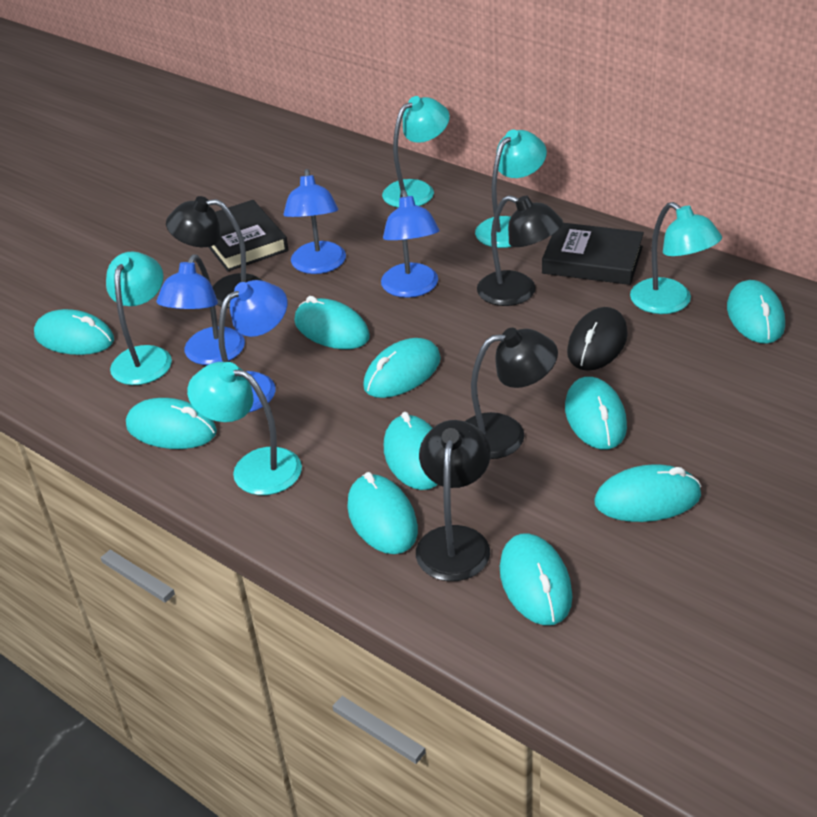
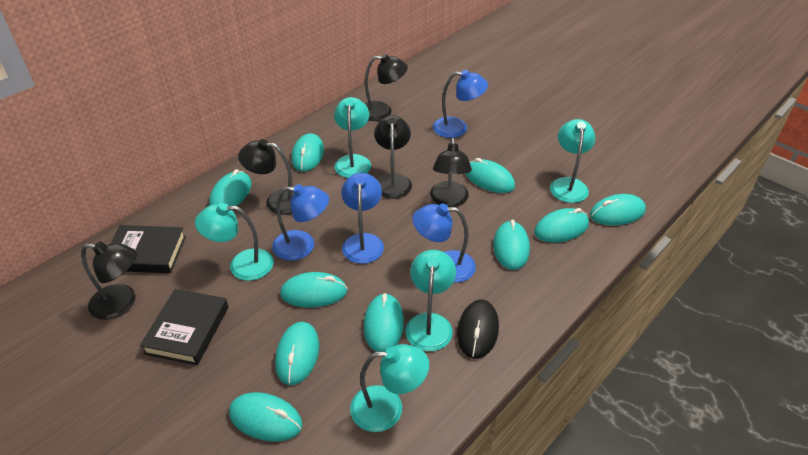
black lamp: 4 -> 5

